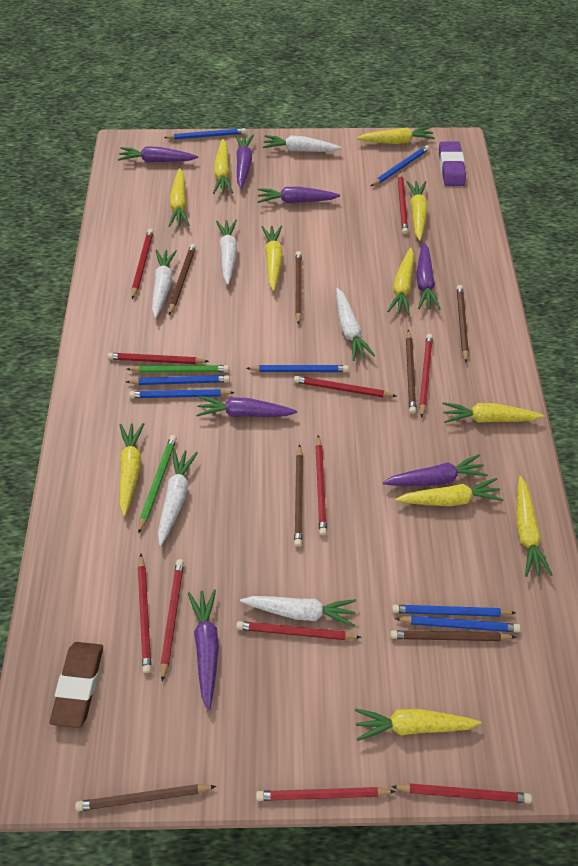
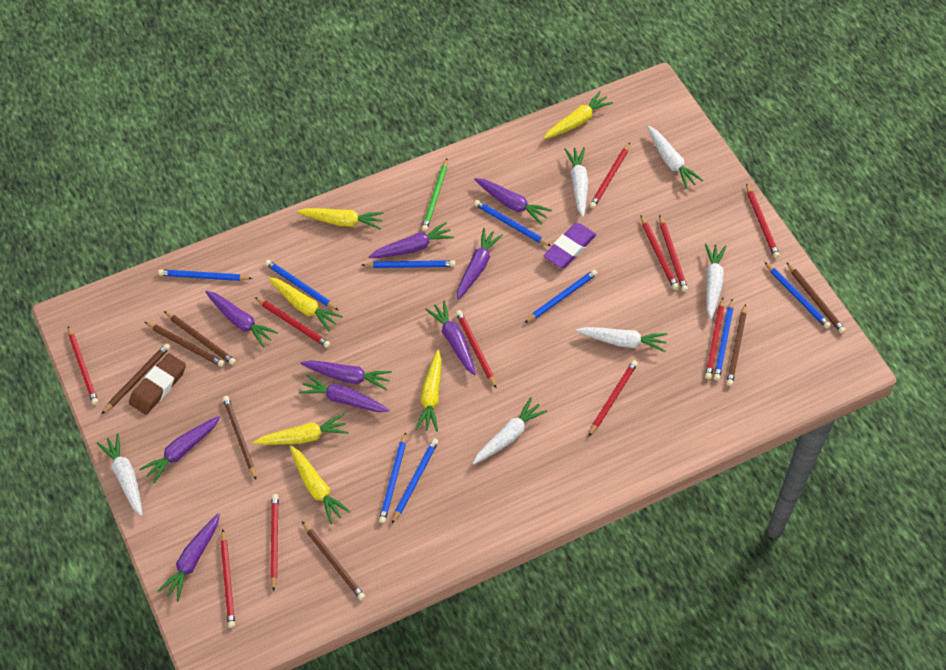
blue pencil: 7 -> 9
green pencil: 2 -> 1
purple carrot: 7 -> 9
yellow carrot: 11 -> 6

